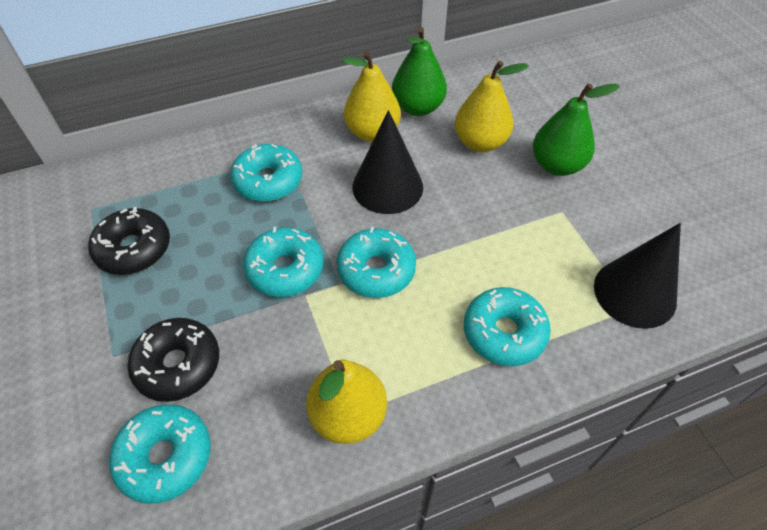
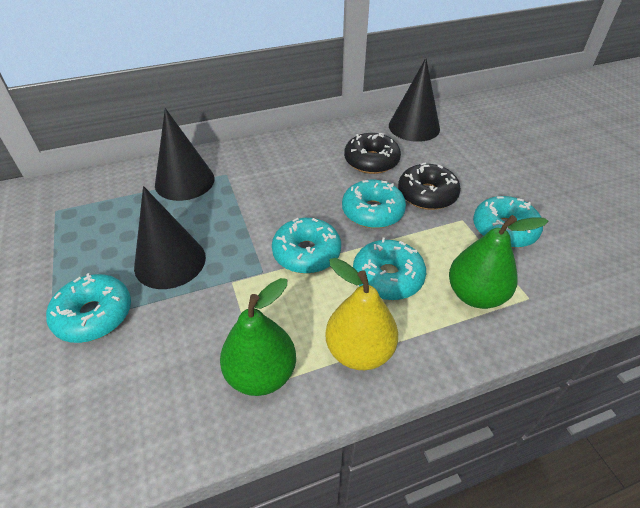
black cone: 2 -> 3
yellow pear: 3 -> 1

